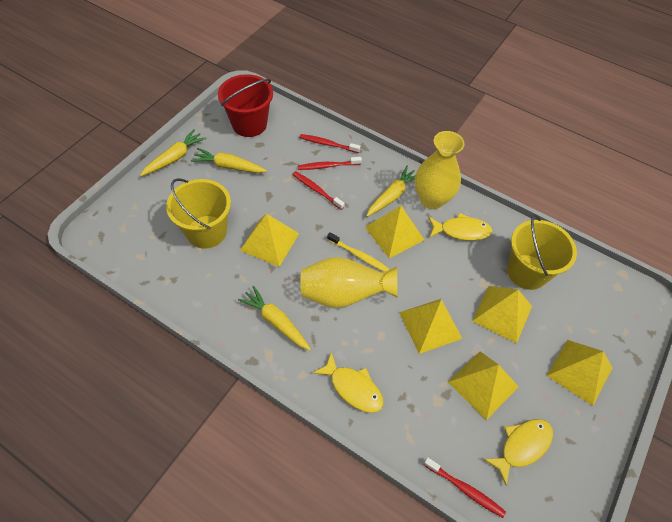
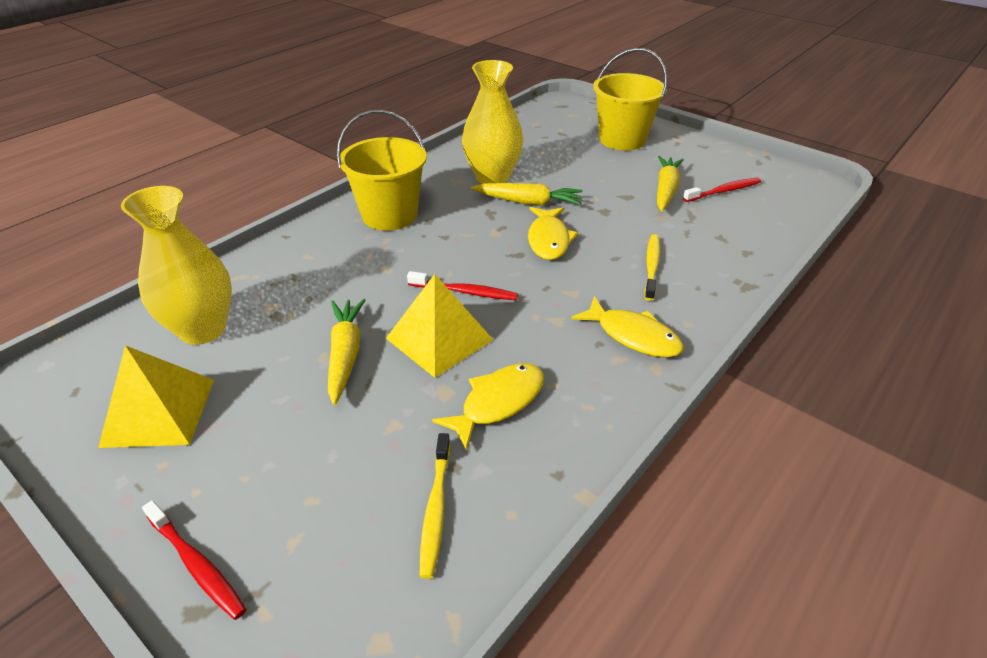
red bucket: 1 -> 0
red toothbrush: 4 -> 3
yellow carrot: 4 -> 3
yellow pyramid: 6 -> 2
yellow toothbrush: 1 -> 2

